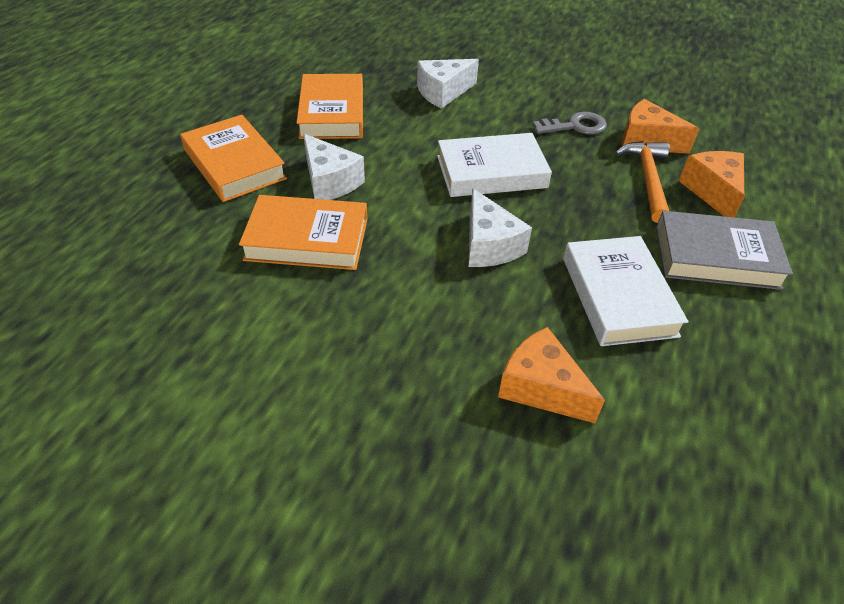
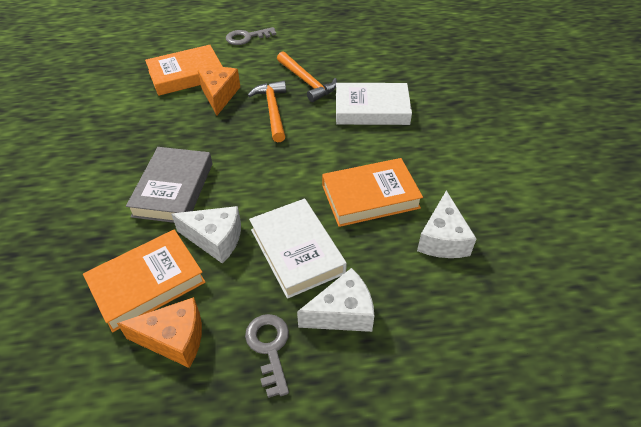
grey key: 1 -> 2
orange cheese: 3 -> 2
orange hammer: 1 -> 2

